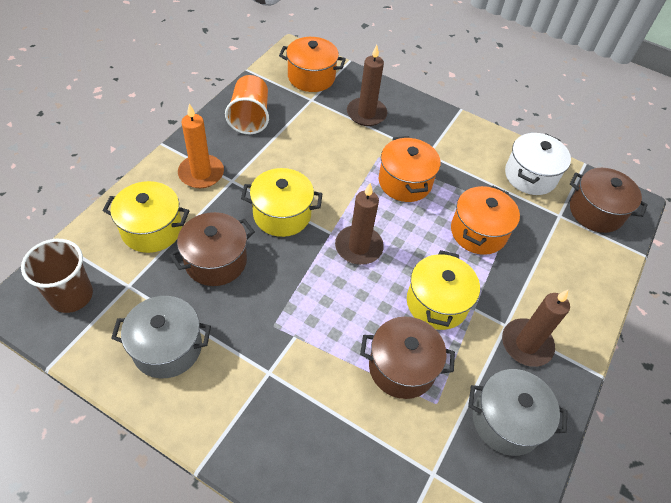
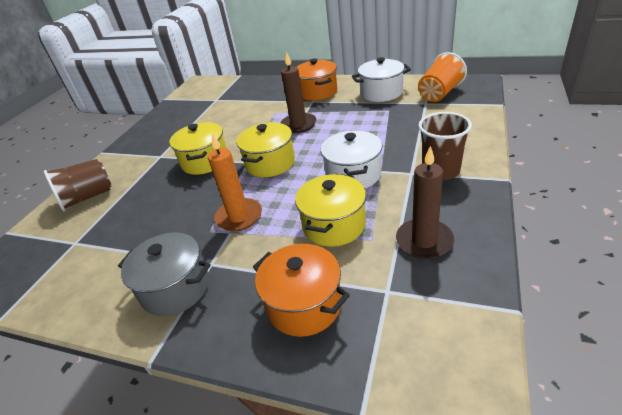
brown candle: 3 -> 2
brown cup: 1 -> 2
brown pot: 3 -> 0
grey pot: 2 -> 1
orange pot: 3 -> 2
white pot: 1 -> 2

